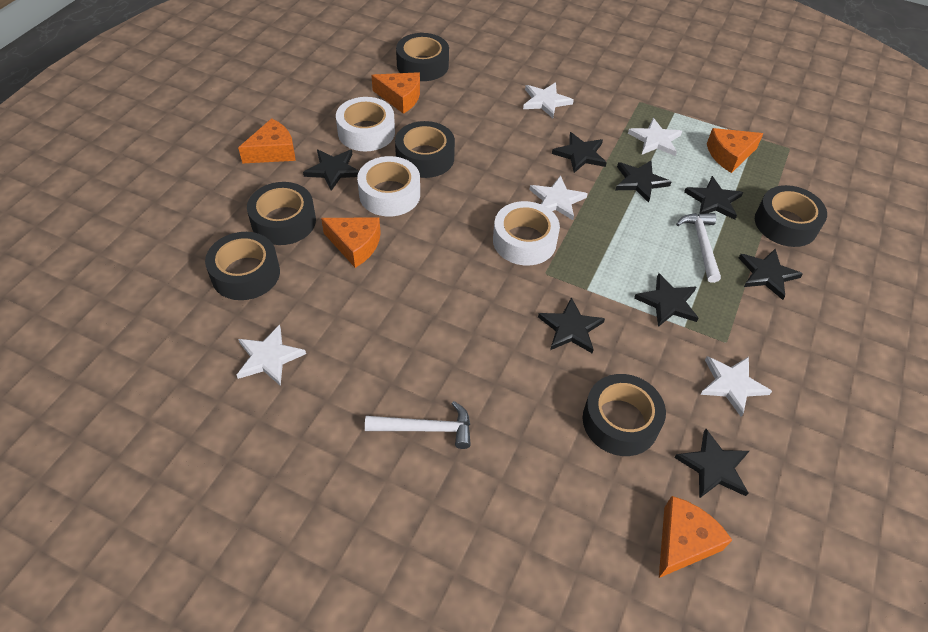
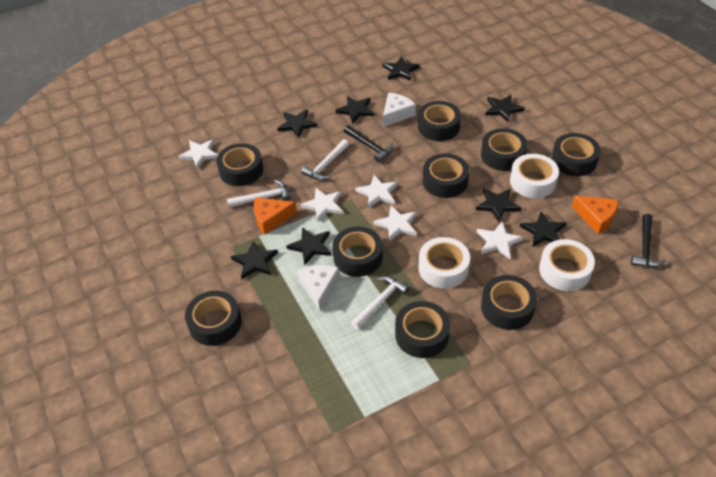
black hammer: 0 -> 2
black tape: 6 -> 9
orange cheese: 5 -> 2
white cheese: 0 -> 2
white hammer: 2 -> 3

